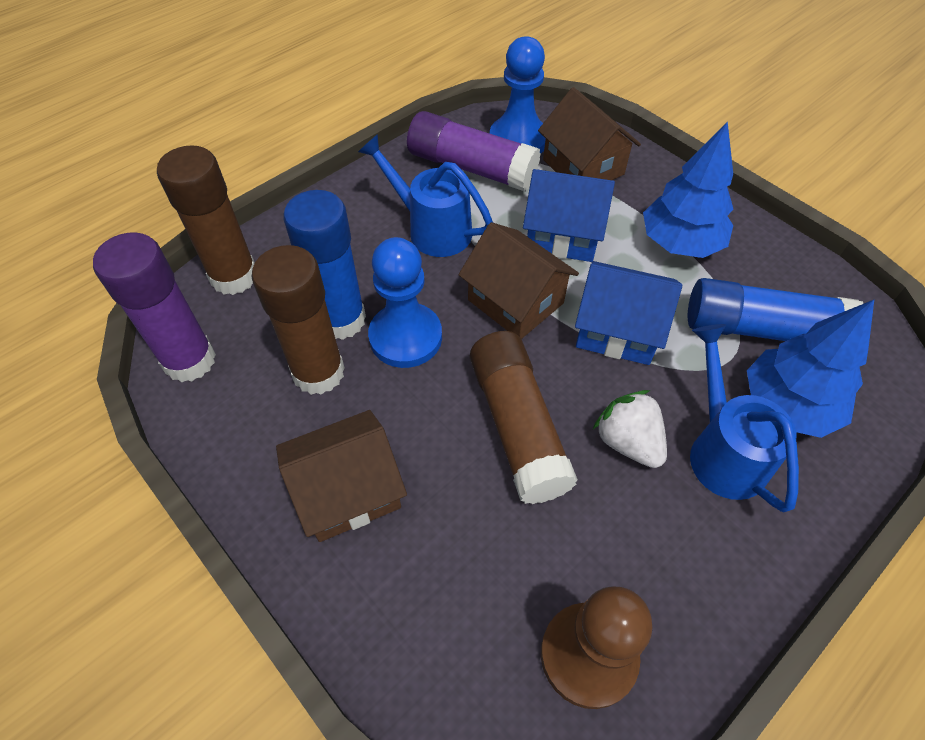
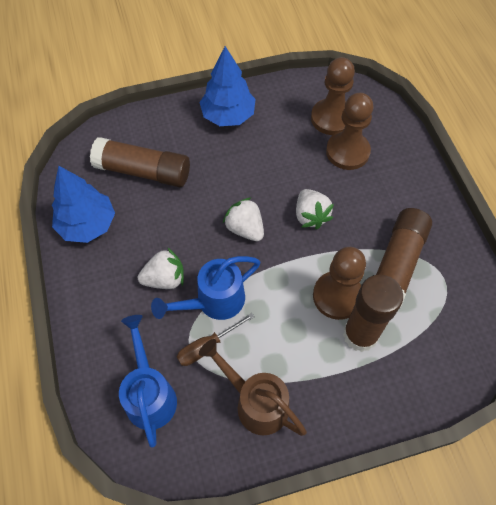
blue glue stick: 2 -> 0
blue house: 2 -> 0
blue pawn: 2 -> 0
brown house: 3 -> 0
brown pawn: 1 -> 3
brown screwdriver: 0 -> 1
brown watering can: 0 -> 1
purple glue stick: 2 -> 0
white strawberry: 1 -> 3

